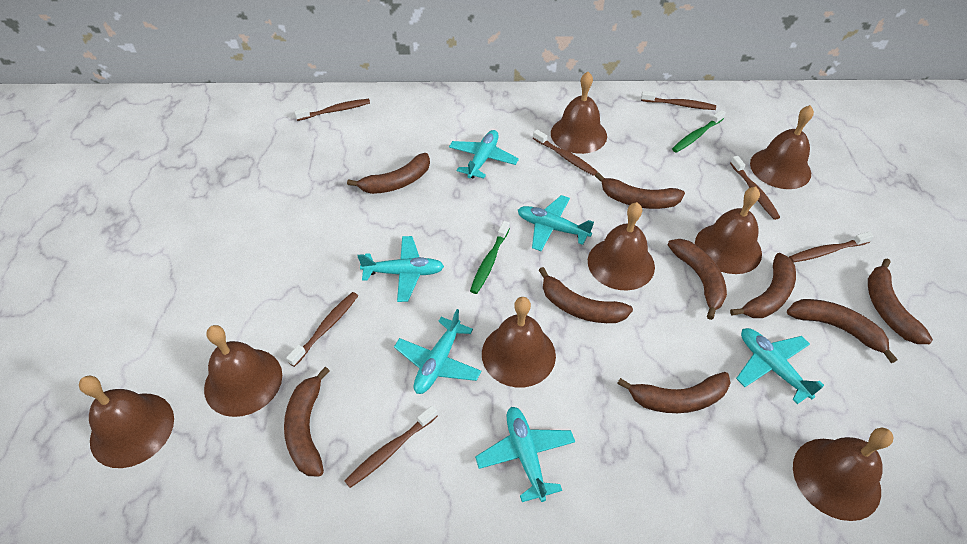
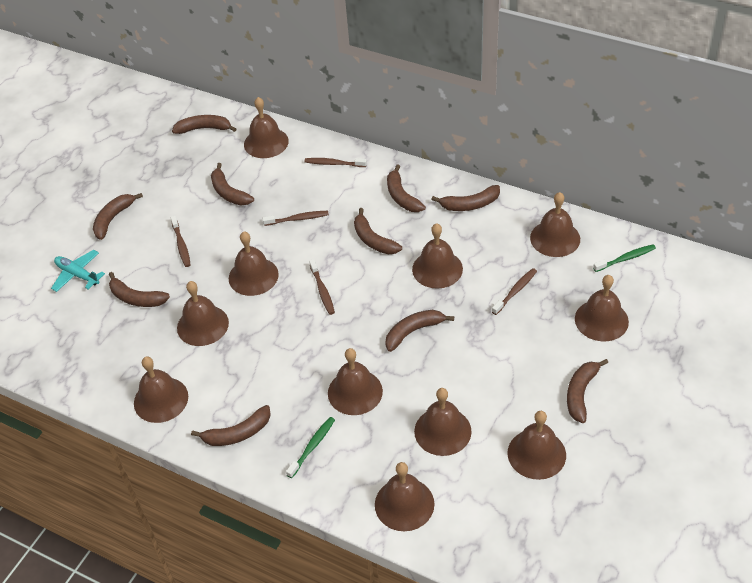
brown banana: 9 -> 10
brown bell: 8 -> 11
brown toothbrush: 7 -> 5
turquoise plane: 6 -> 1

